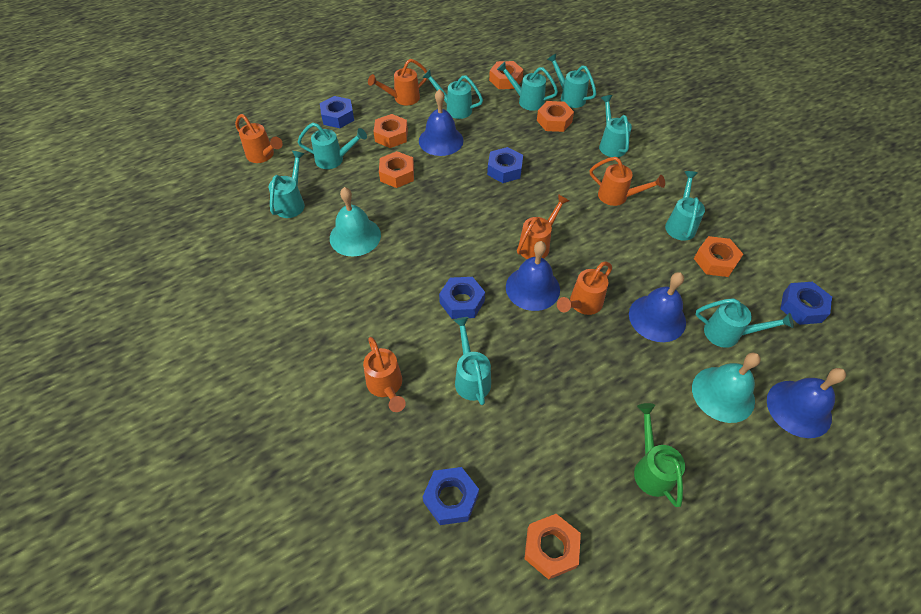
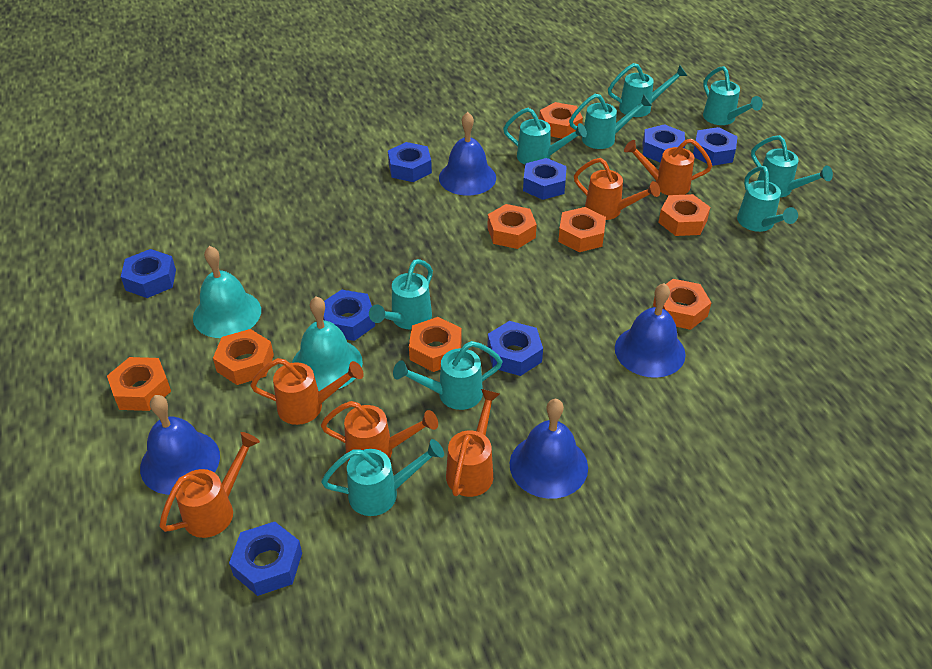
blue nut: 5 -> 8
green watering can: 1 -> 0
orange nut: 6 -> 8

